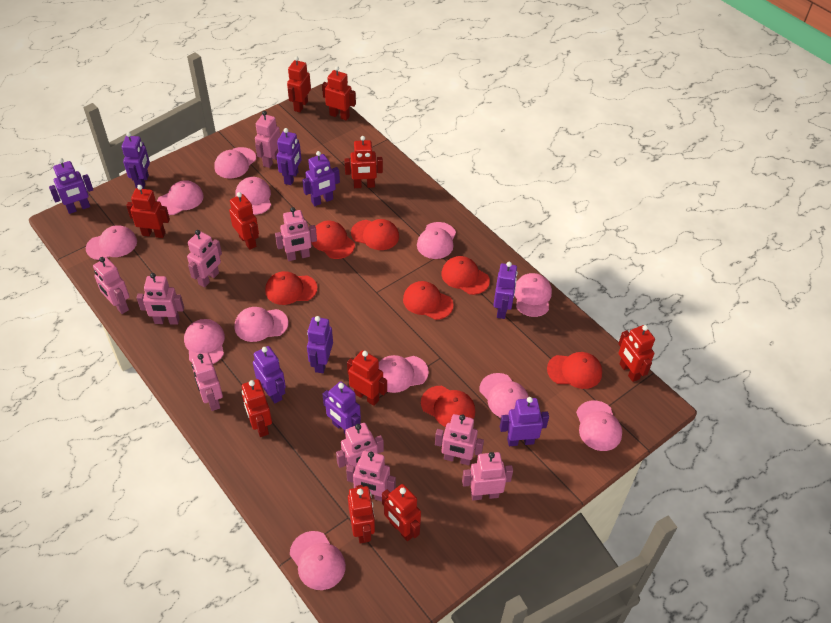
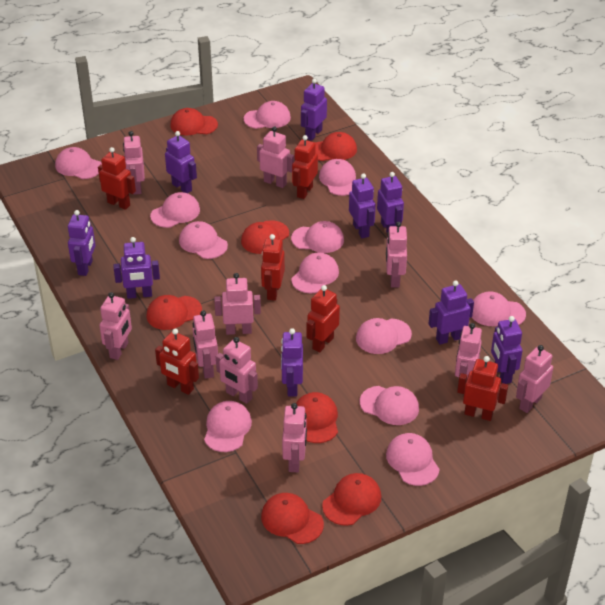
red robot: 10 -> 6

